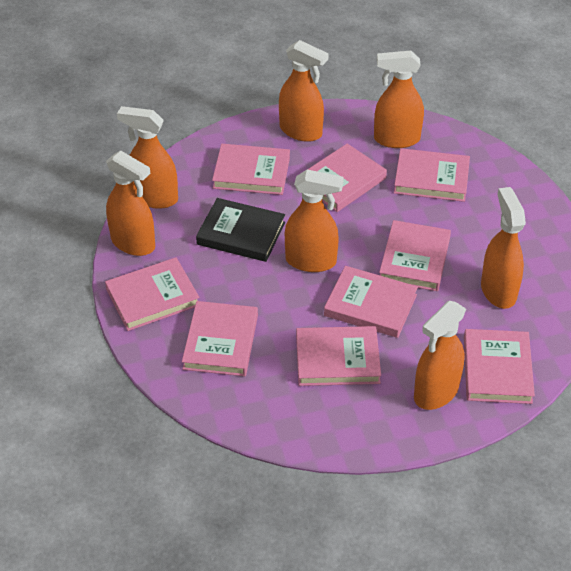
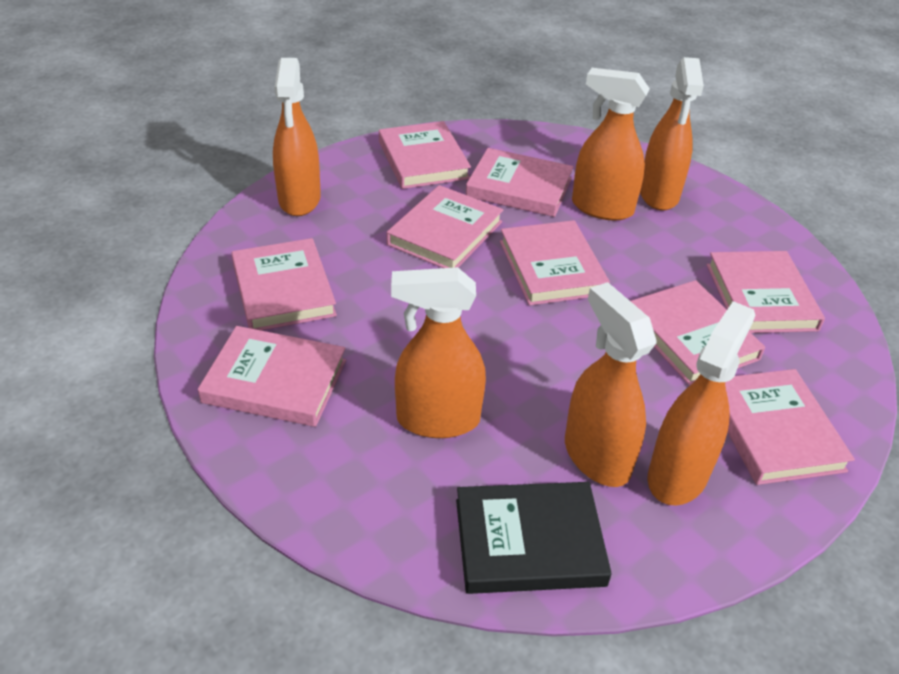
orange spray bottle: 7 -> 6

